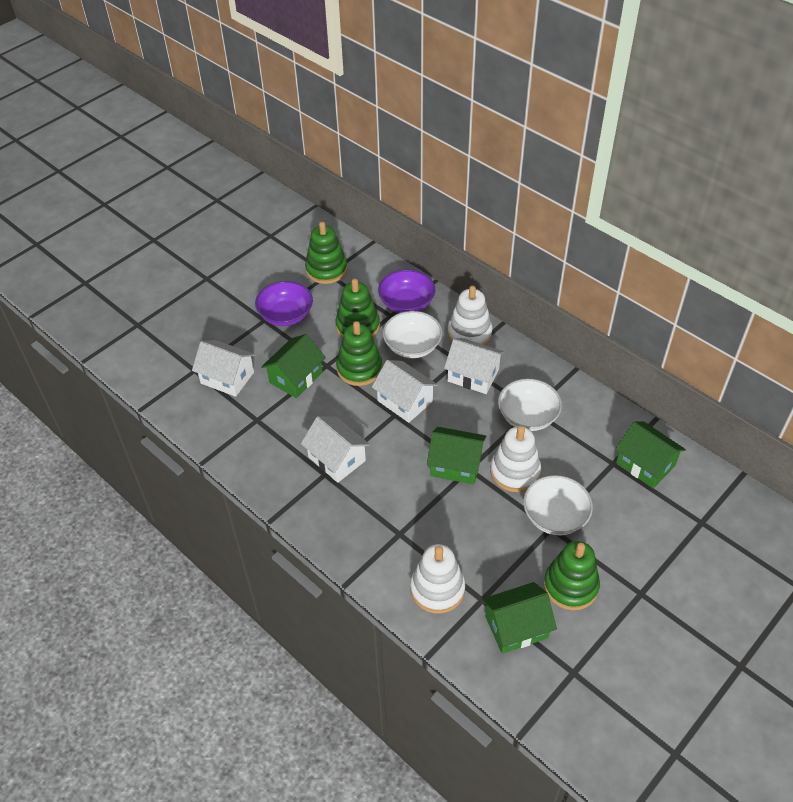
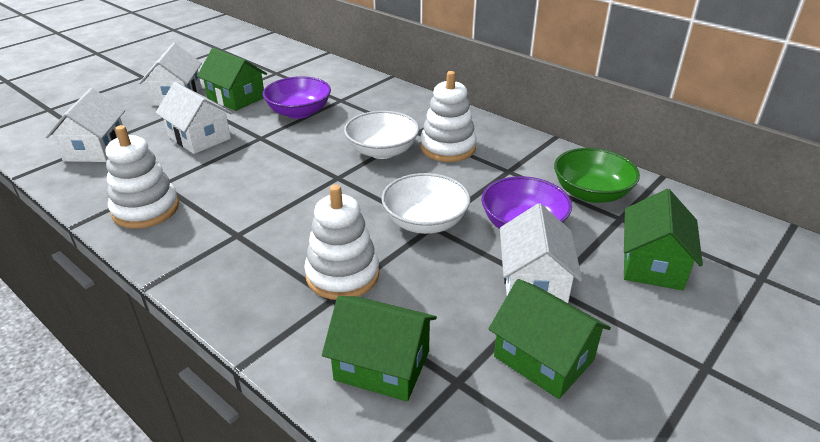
green bowl: 0 -> 1
green stacking toy: 4 -> 0
white bowl: 3 -> 2

